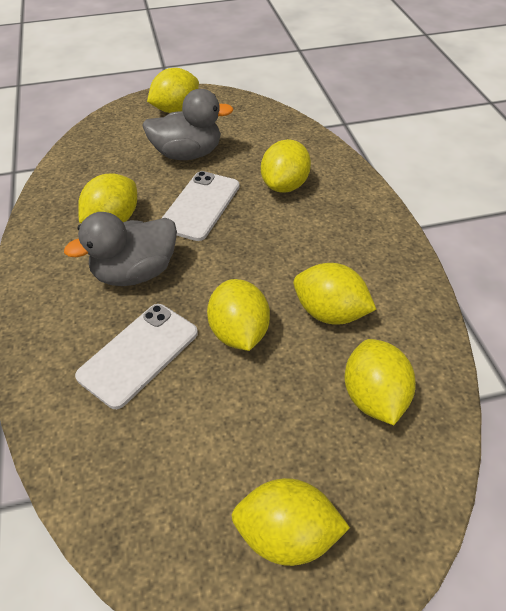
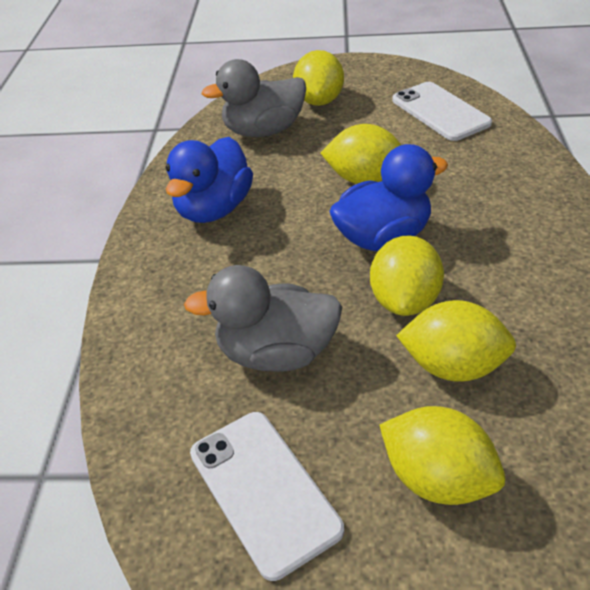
blue duck: 0 -> 2
yellow lemon: 7 -> 5

